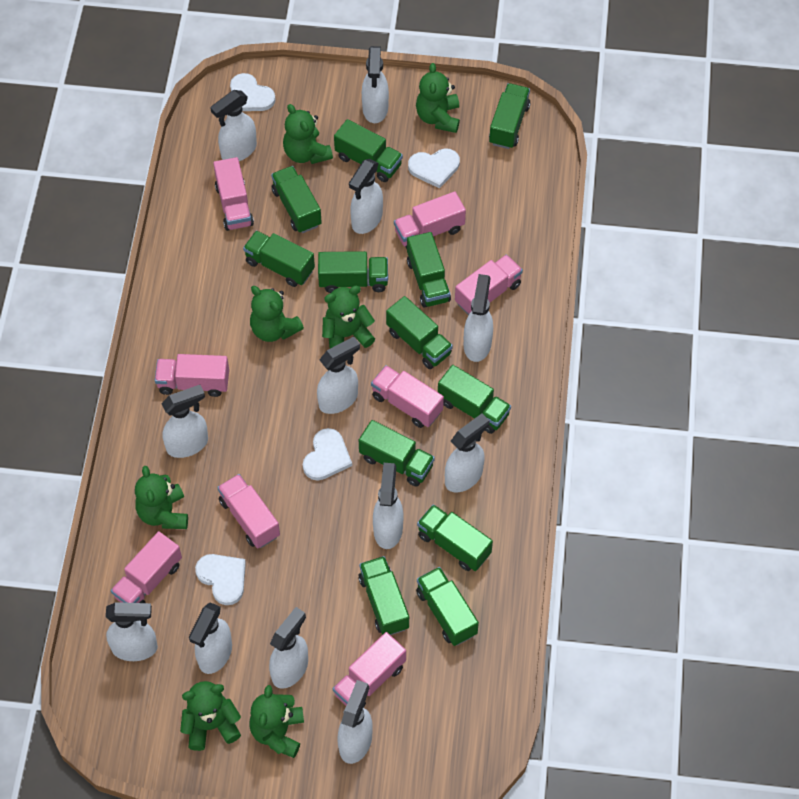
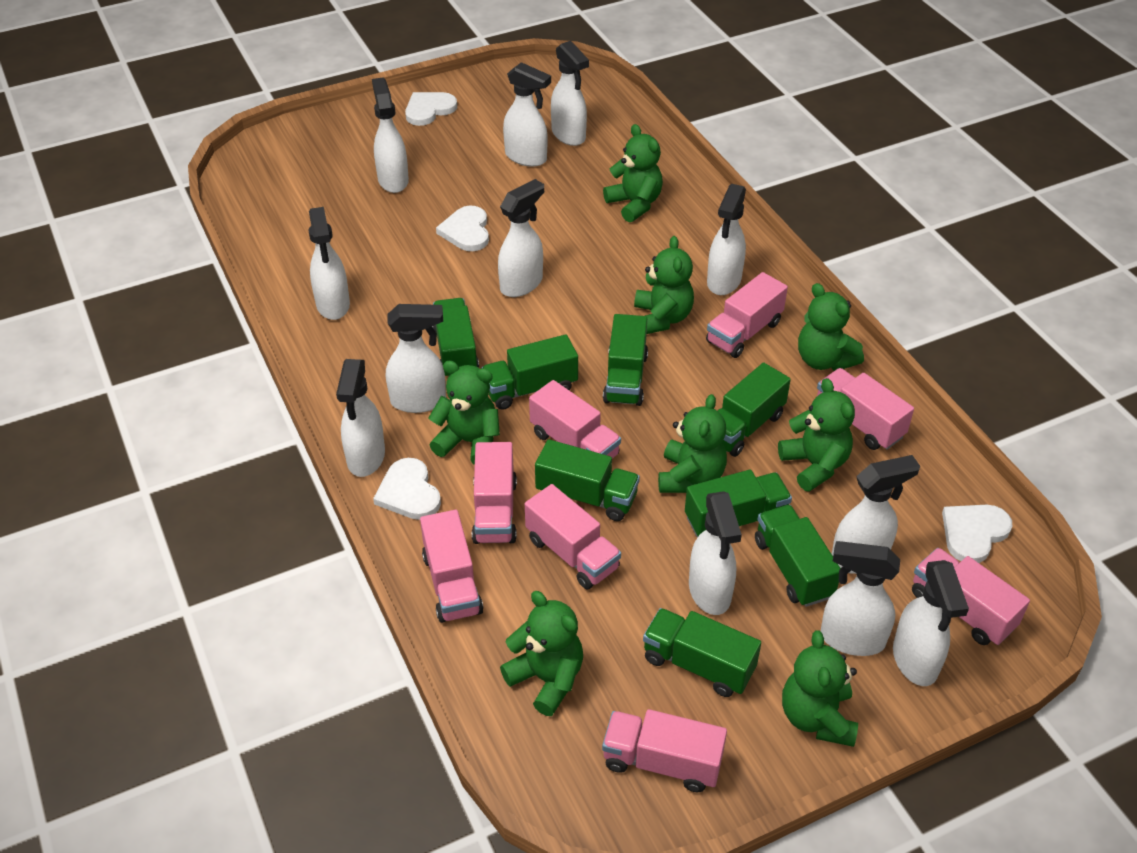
green teddy bear: 7 -> 8
green truck: 12 -> 8

